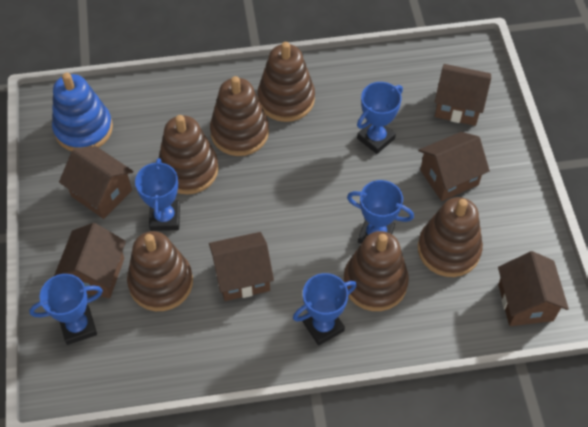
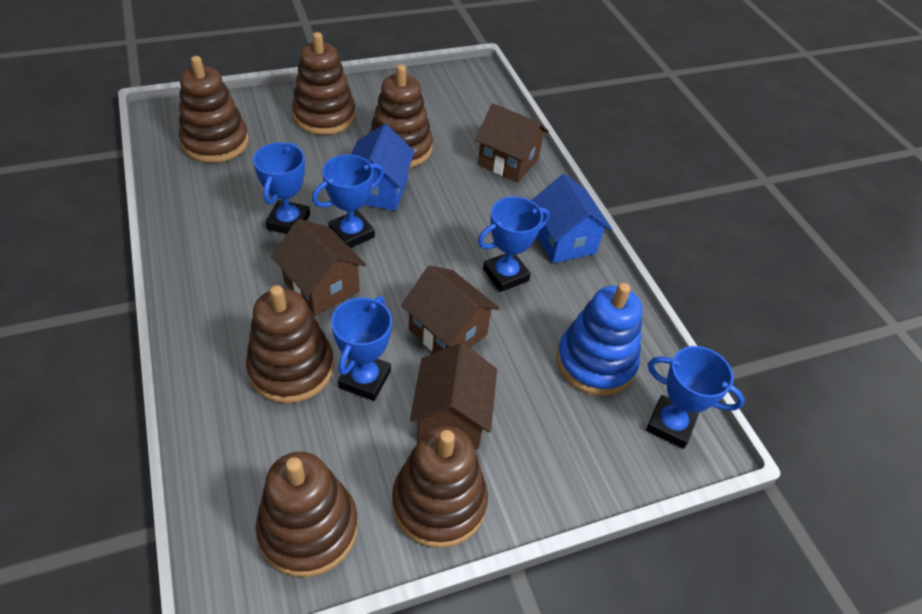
blue house: 0 -> 2
brown house: 6 -> 4

